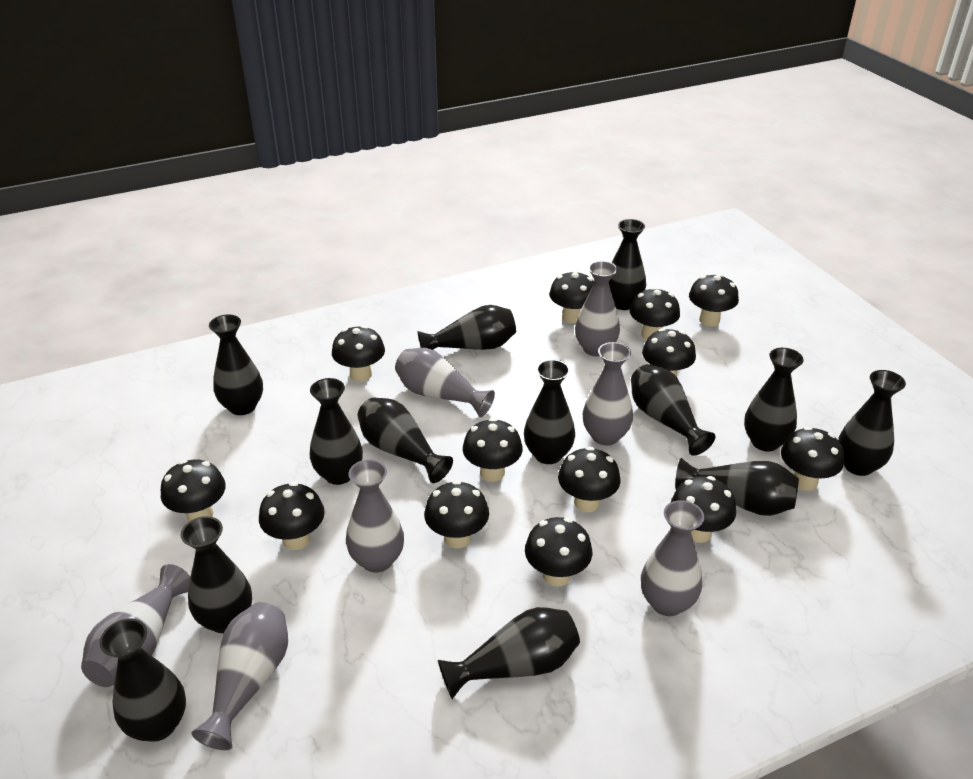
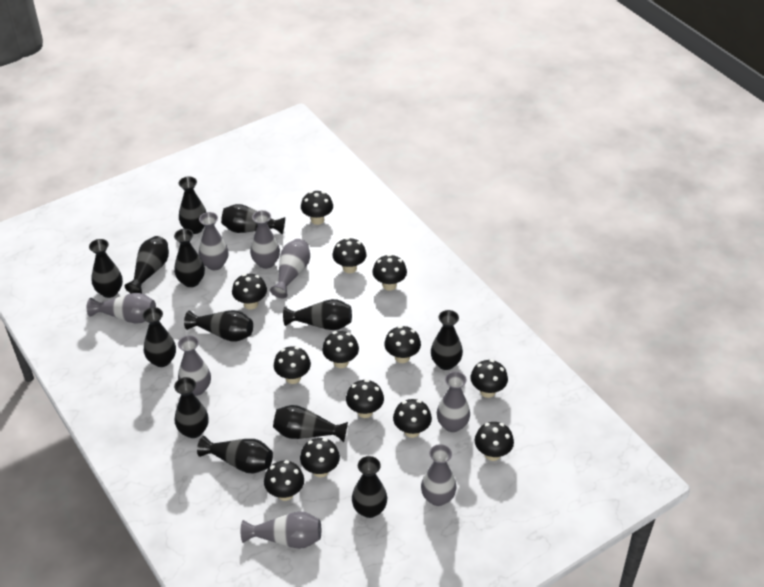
grey vase: 7 -> 8

